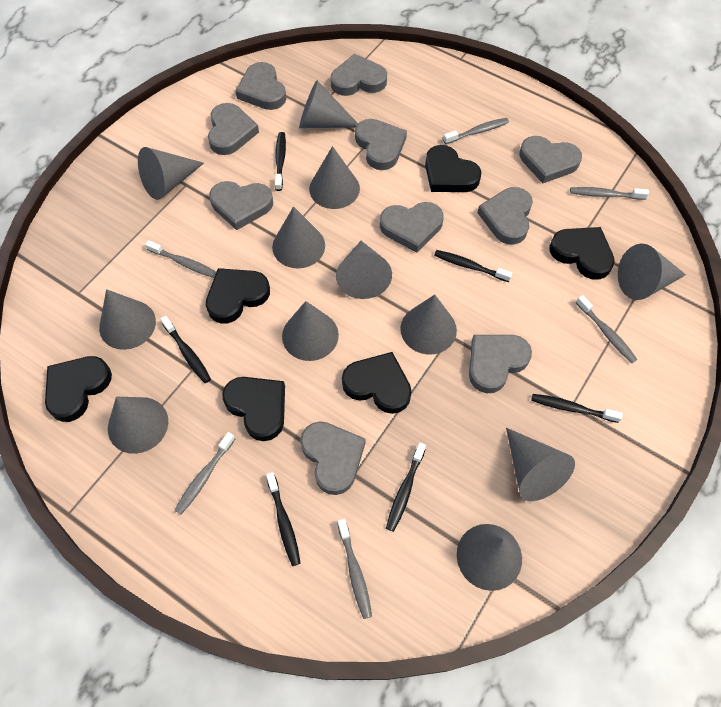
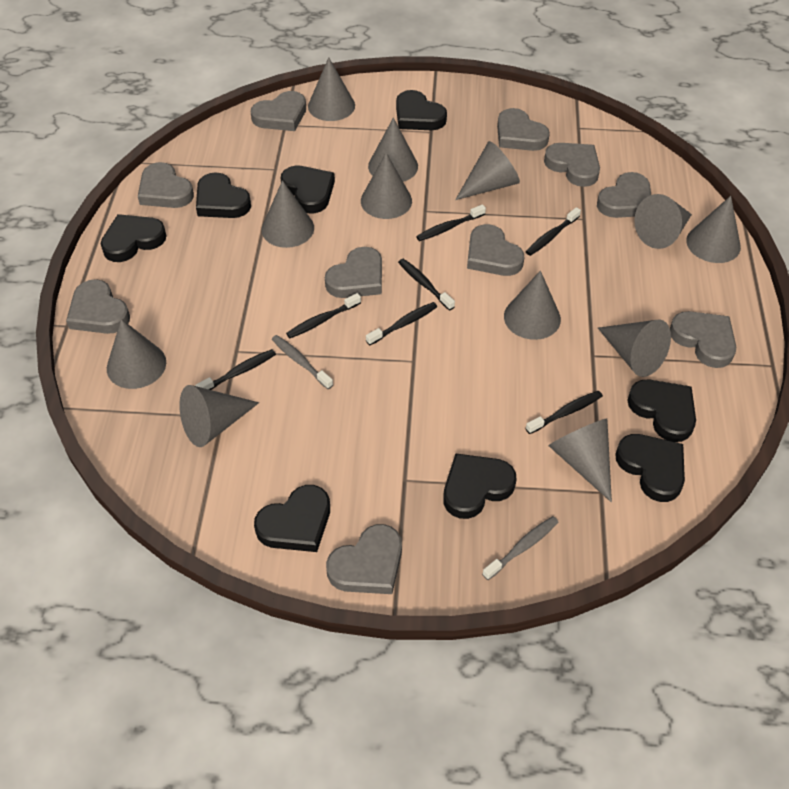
black heart: 6 -> 8
black toothbrush: 6 -> 7
grey toothbrush: 6 -> 2

